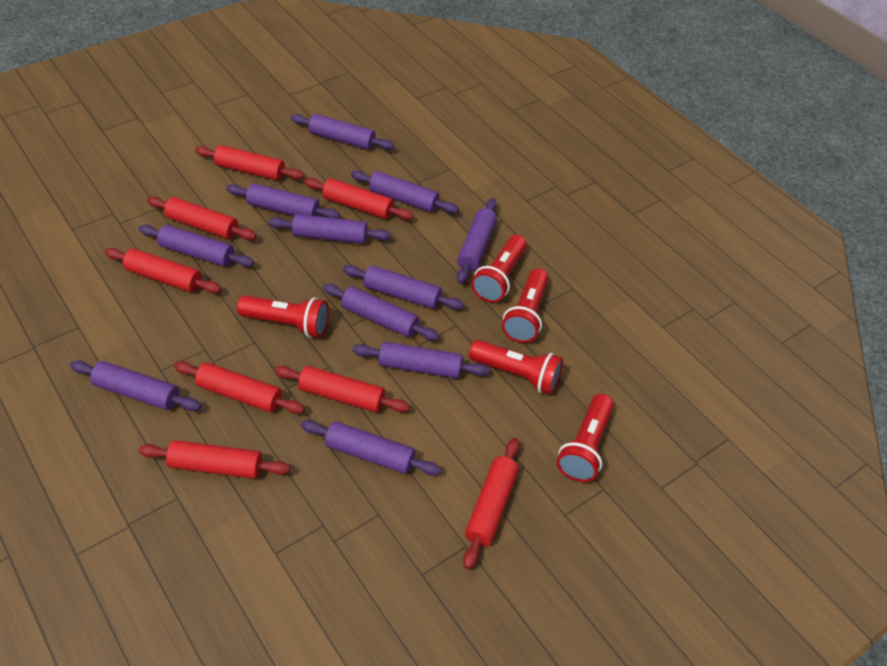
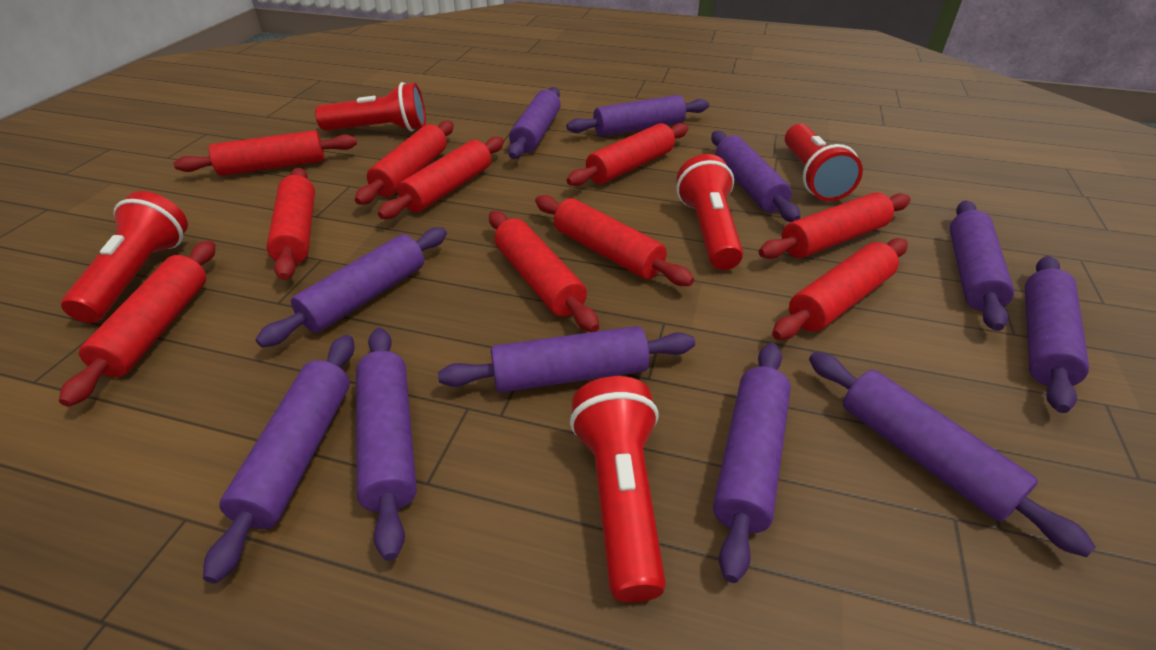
red rolling pin: 8 -> 10

